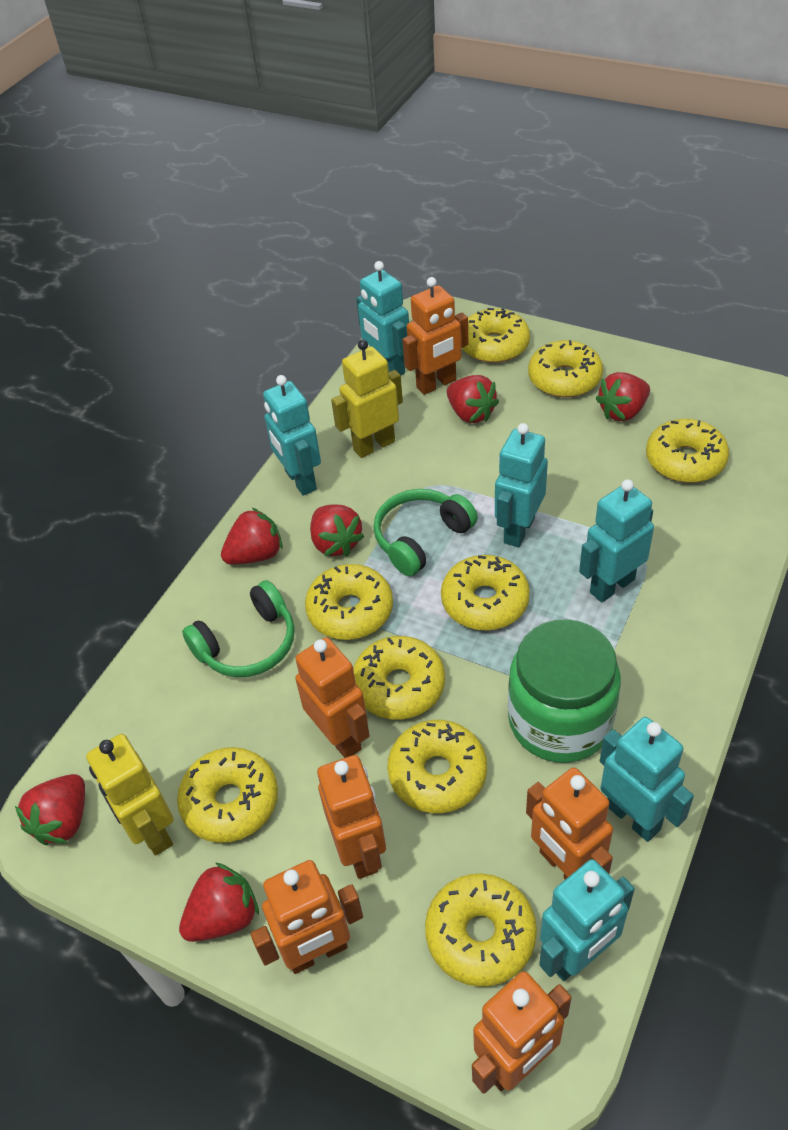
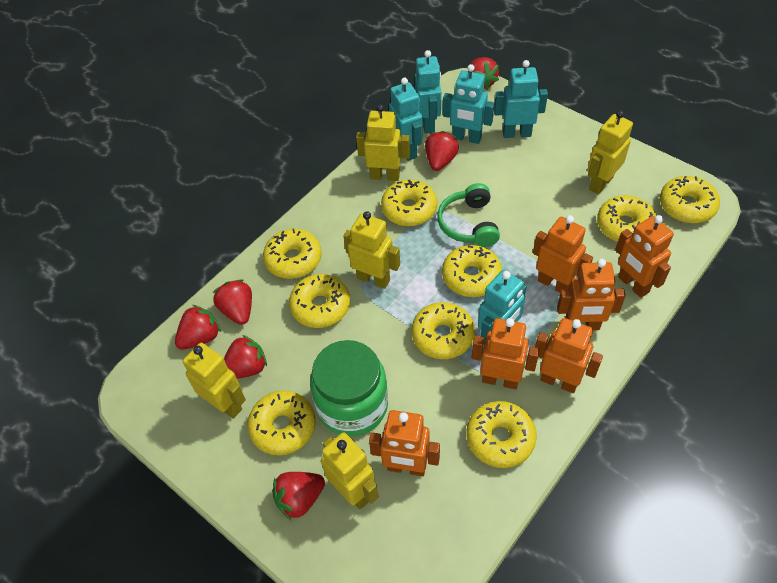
green headphones: 2 -> 1
turquoise robot: 6 -> 5
yellow robot: 2 -> 5

